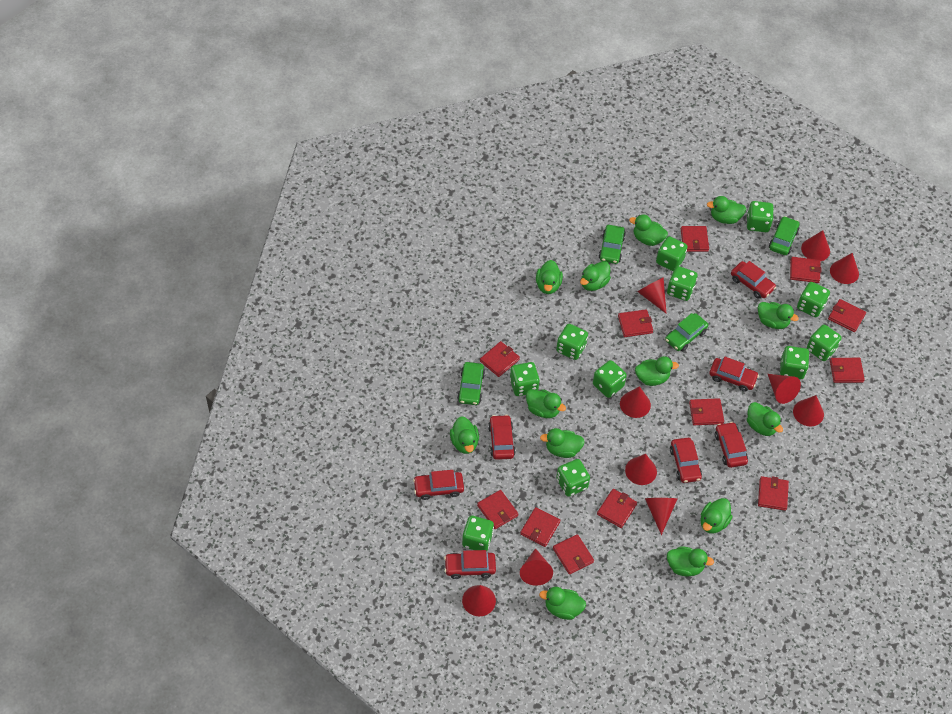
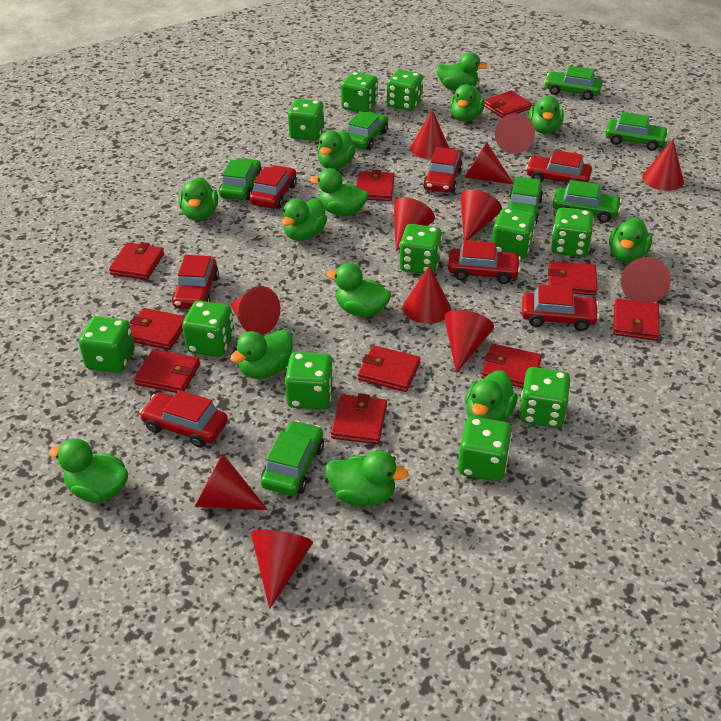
green car: 4 -> 7
red cone: 10 -> 12
red wallet: 12 -> 10

